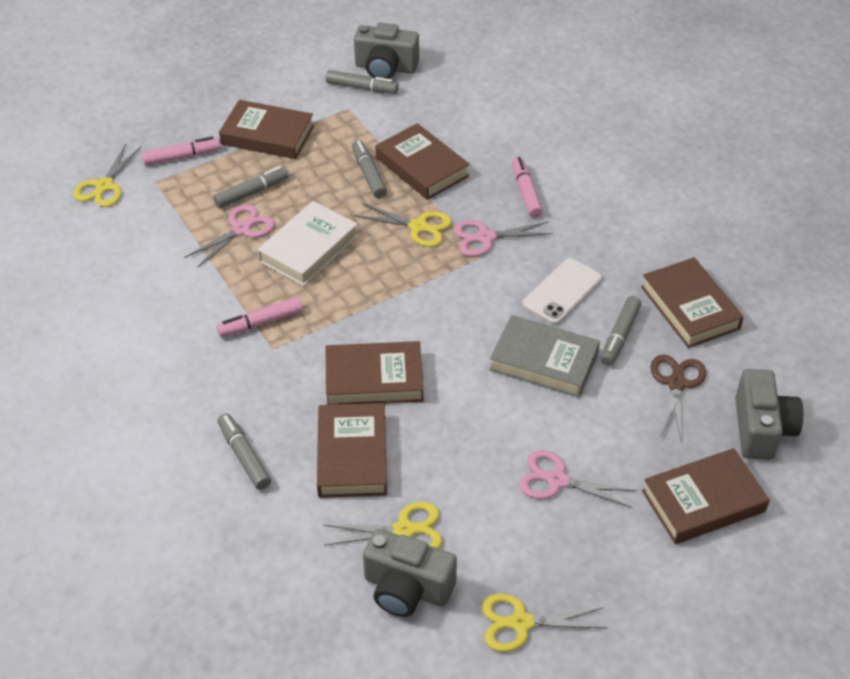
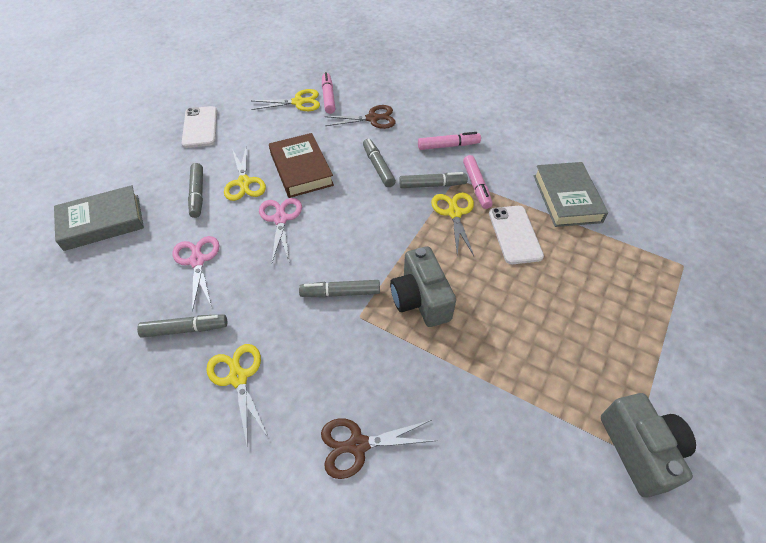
brown book: 6 -> 1
brown scissors: 1 -> 2
grey book: 1 -> 2
grey camera: 3 -> 2
pink scissors: 3 -> 2
white book: 1 -> 0
white phone: 1 -> 2

